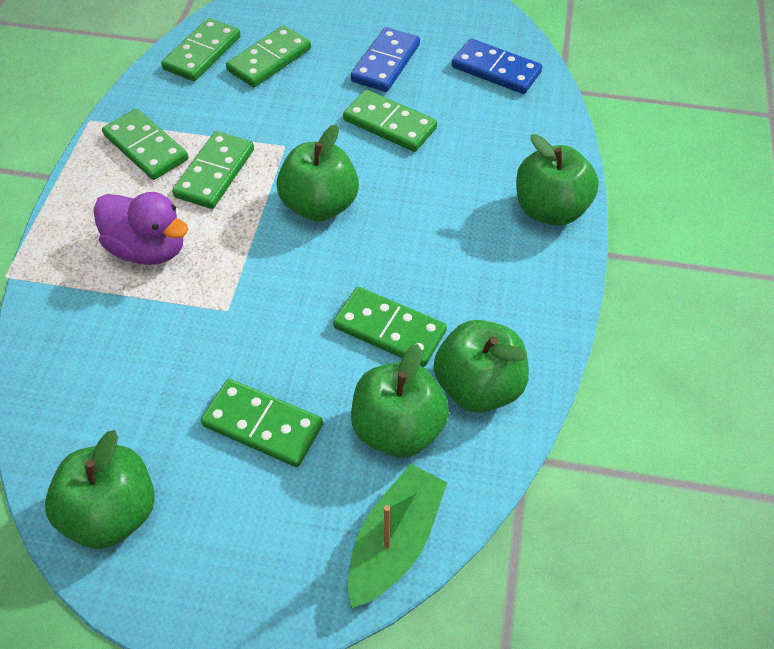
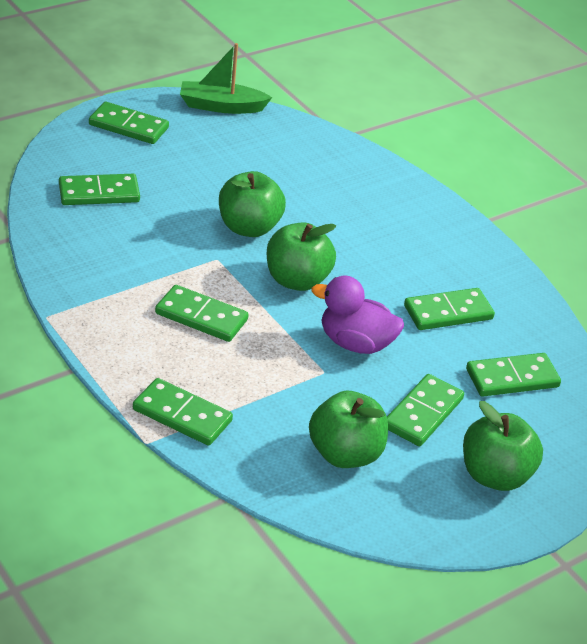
blue domino: 2 -> 0
green apple: 5 -> 4

